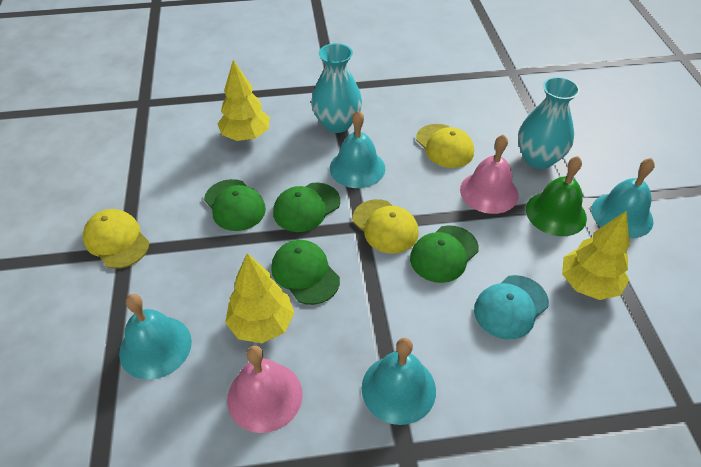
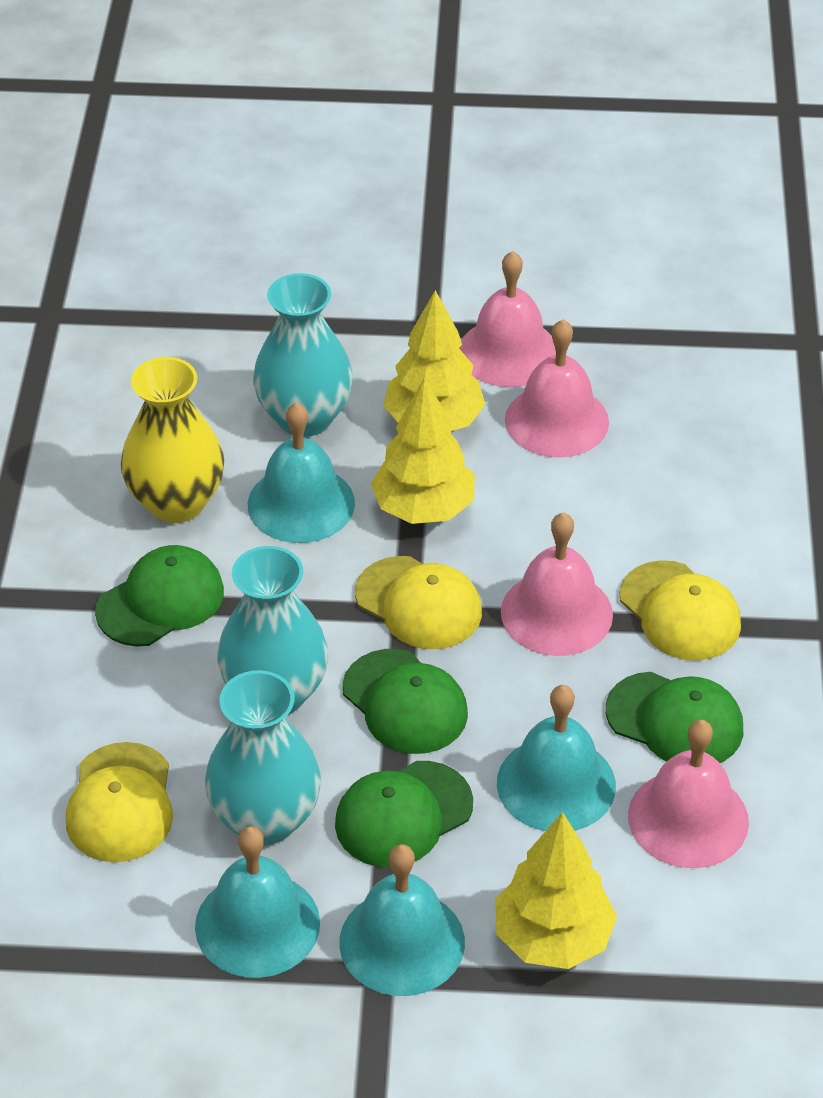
green bell: 1 -> 0
pink bell: 2 -> 4
turquoise cap: 1 -> 0
turquoise vase: 2 -> 3
yellow vase: 0 -> 1

